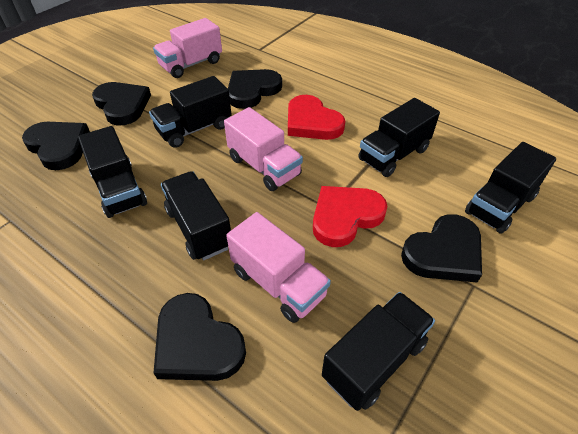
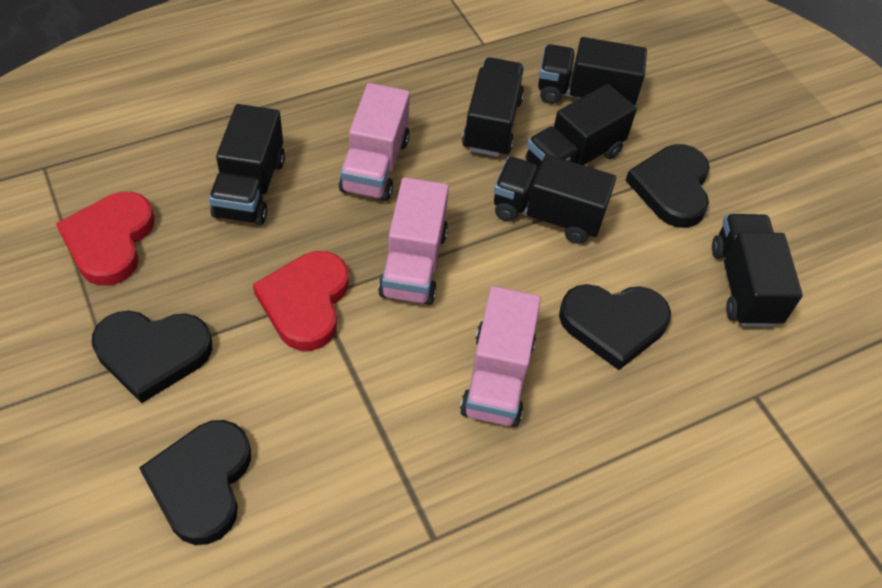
black heart: 5 -> 4

